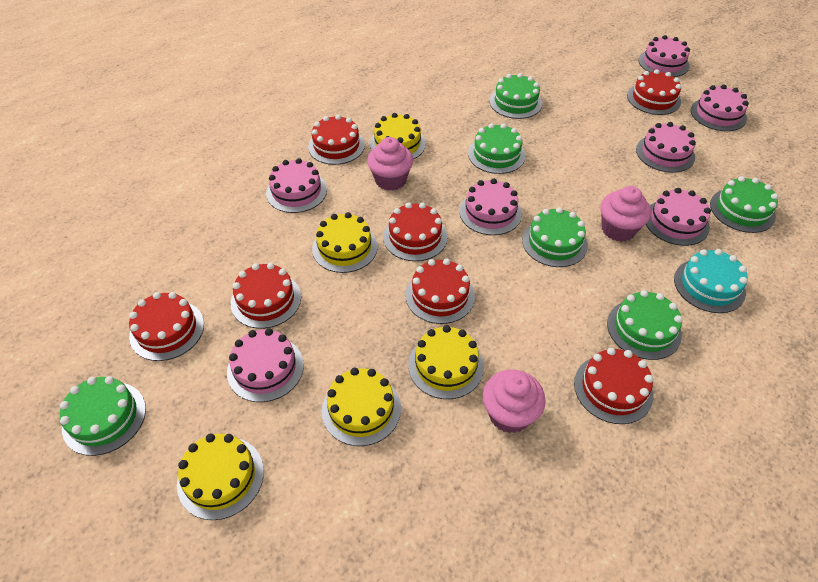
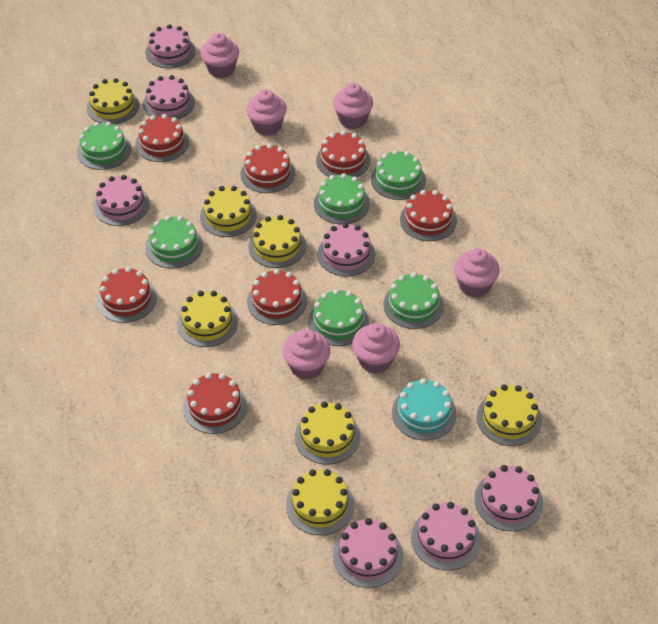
pink cupcake: 3 -> 6
yellow cake: 5 -> 7

